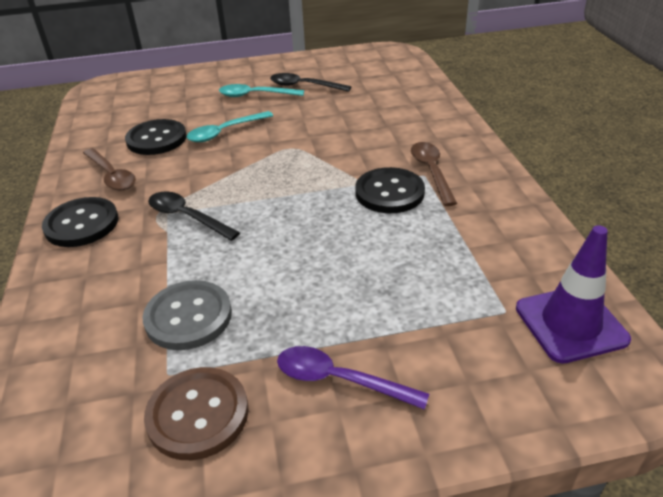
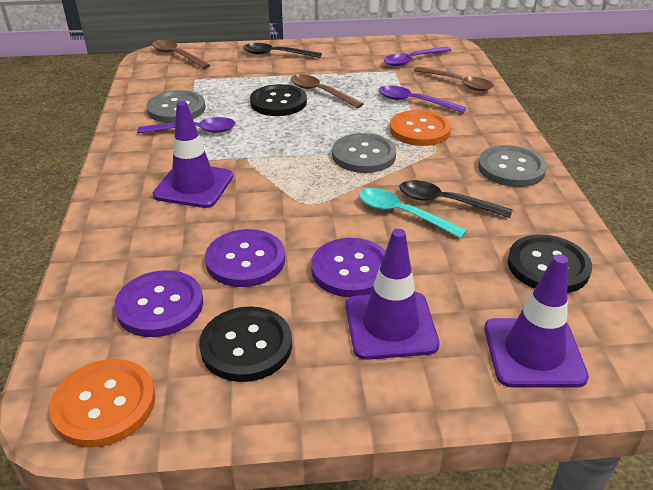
brown button: 1 -> 0
brown spoon: 2 -> 3
grey button: 1 -> 3
orange button: 0 -> 2
purple button: 0 -> 3
purple spoon: 1 -> 3
purple traffic cone: 1 -> 3
turquoise spoon: 2 -> 1

